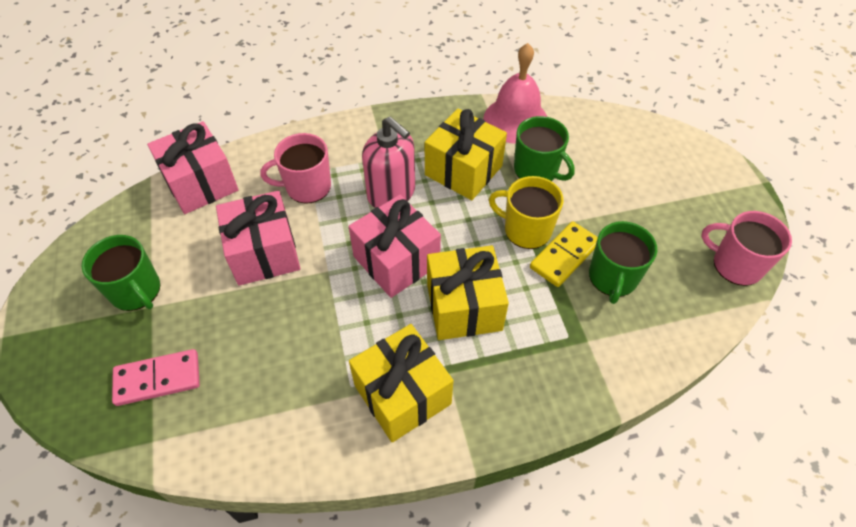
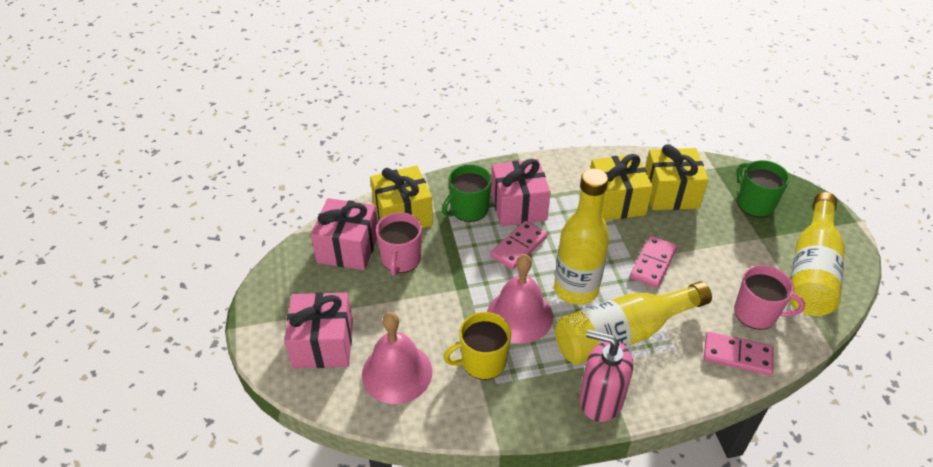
green mug: 3 -> 2
pink bell: 1 -> 2
pink domino: 1 -> 3
yellow bottle: 0 -> 3
yellow domino: 1 -> 0

